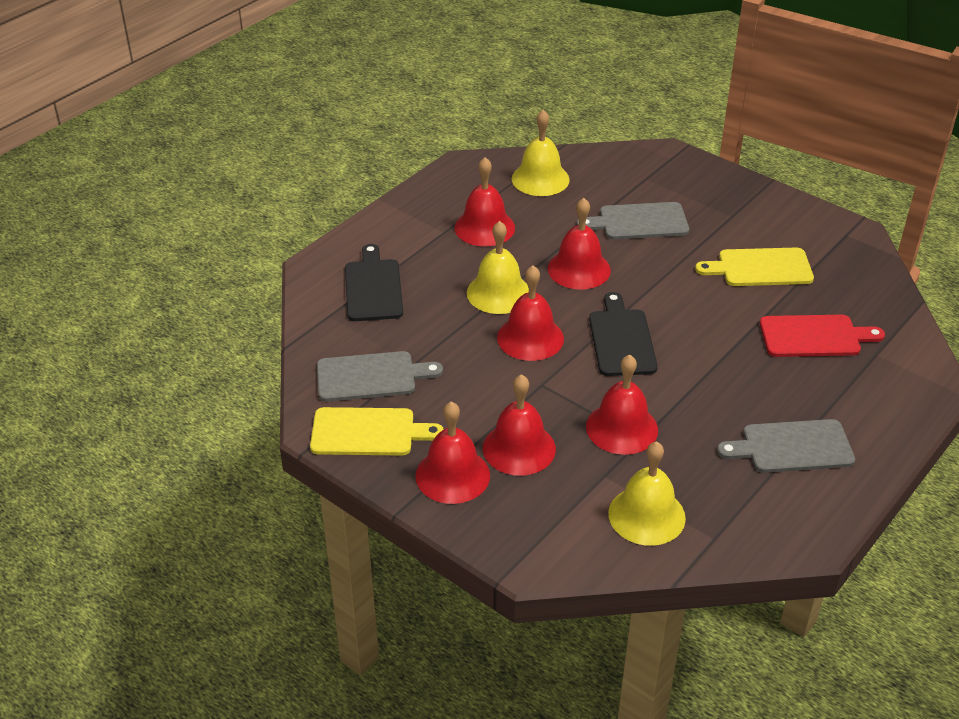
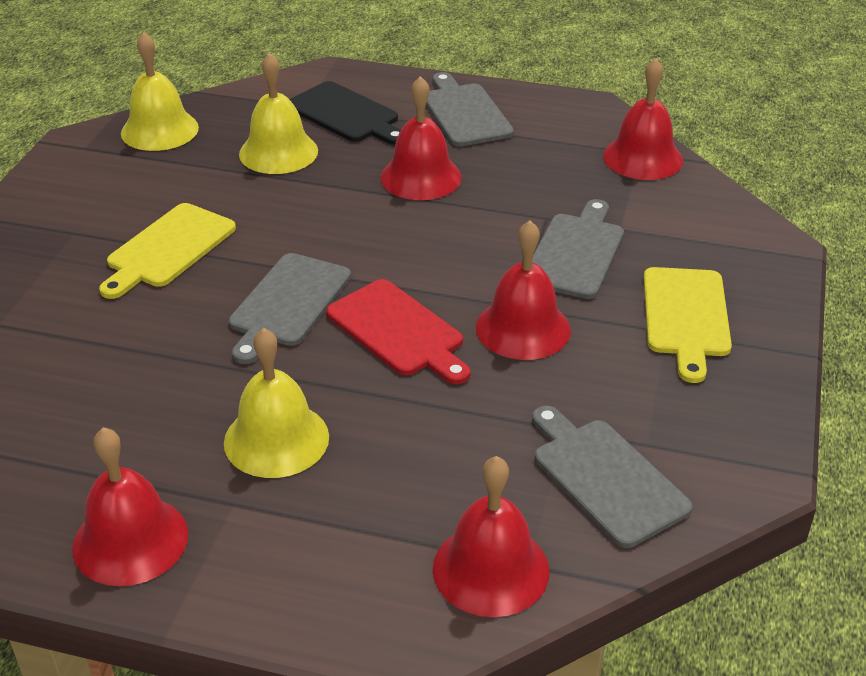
black cutting board: 2 -> 1
grey cutting board: 3 -> 4
red bell: 6 -> 5

